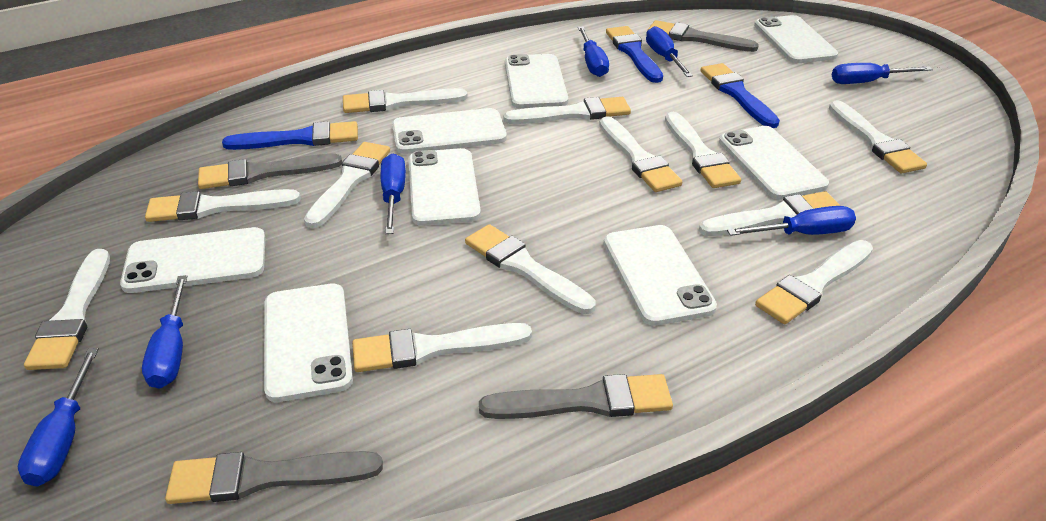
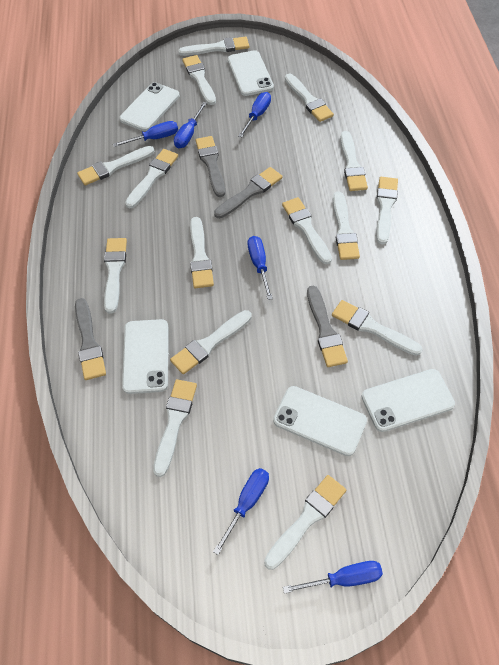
blue brush: 3 -> 0
blue screwdriver: 7 -> 6
white brush: 12 -> 15
white phone: 8 -> 5

